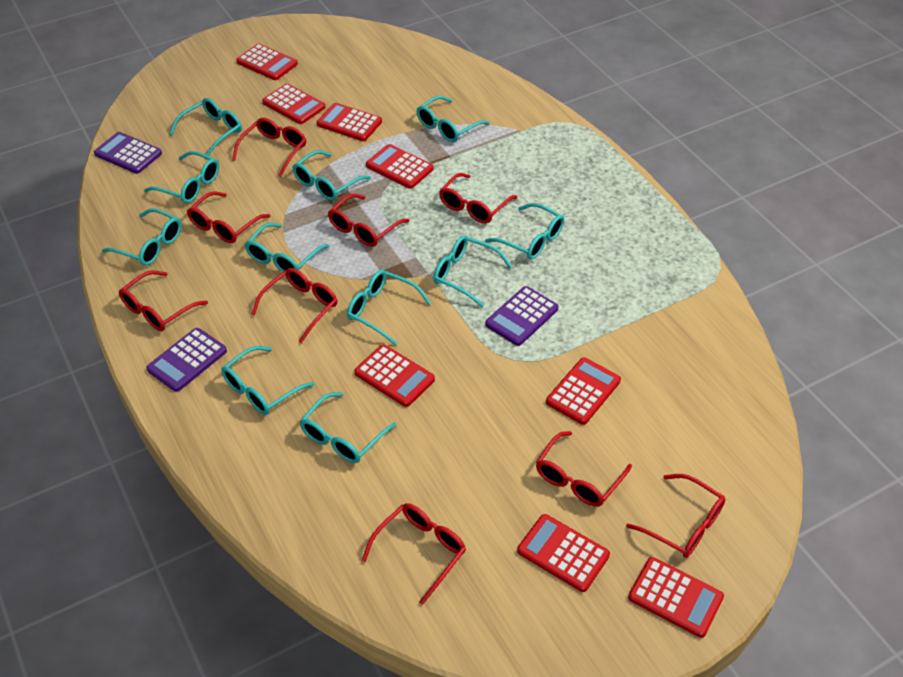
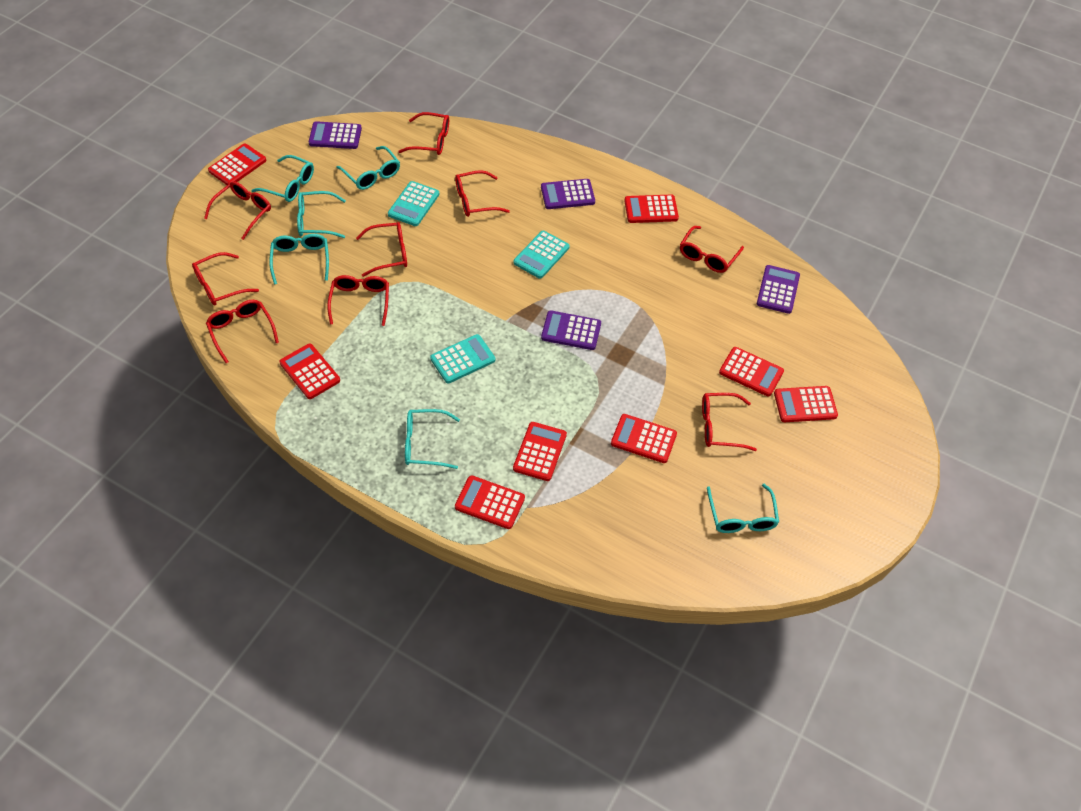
purple calculator: 3 -> 4
turquoise calculator: 0 -> 3
turquoise glasses: 11 -> 6

